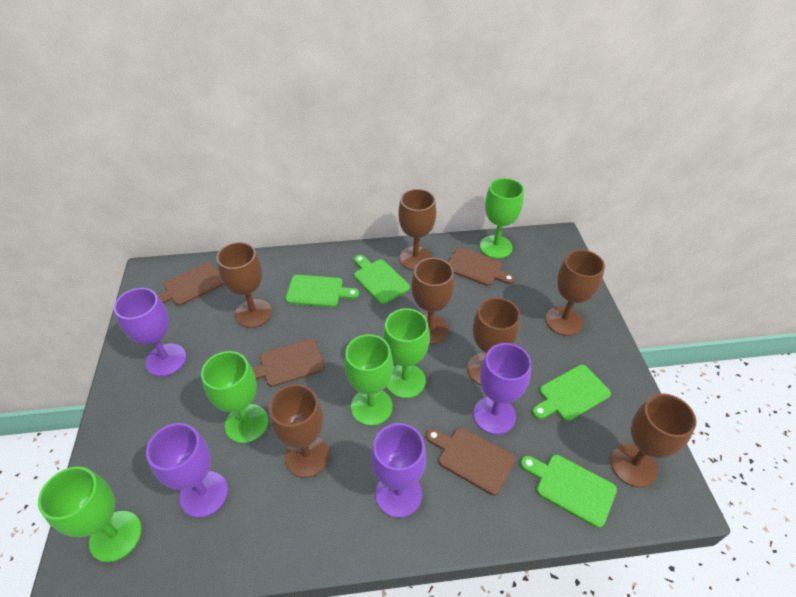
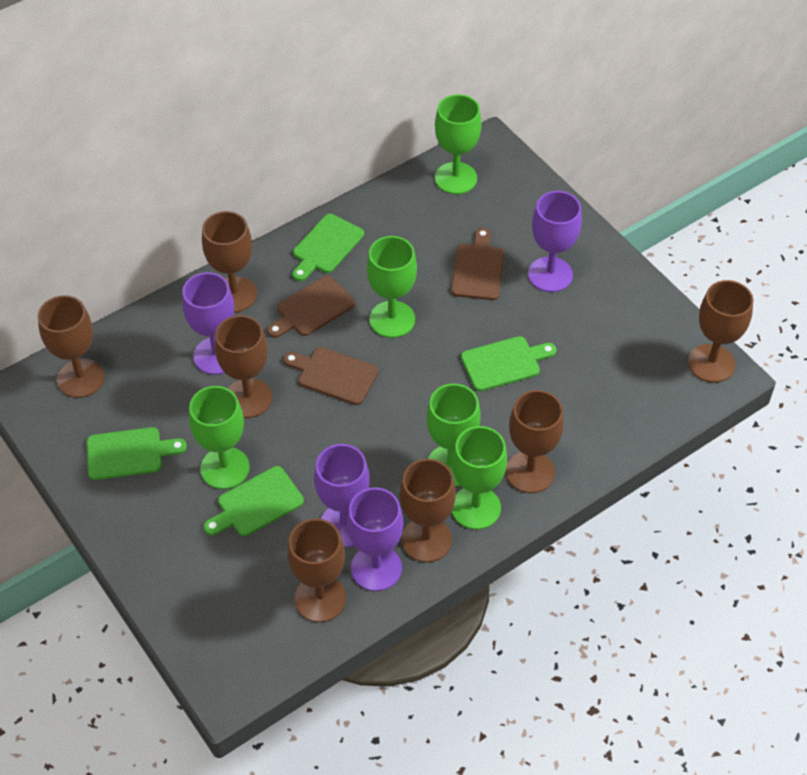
brown cutting board: 4 -> 3

